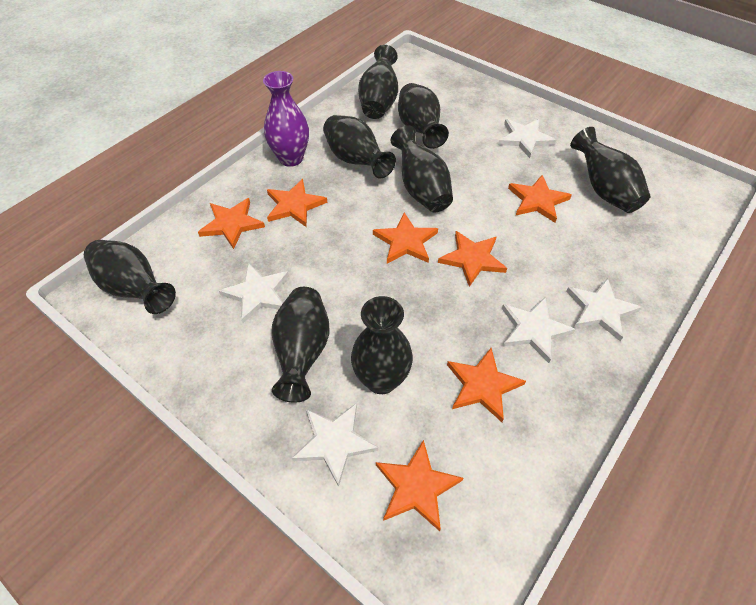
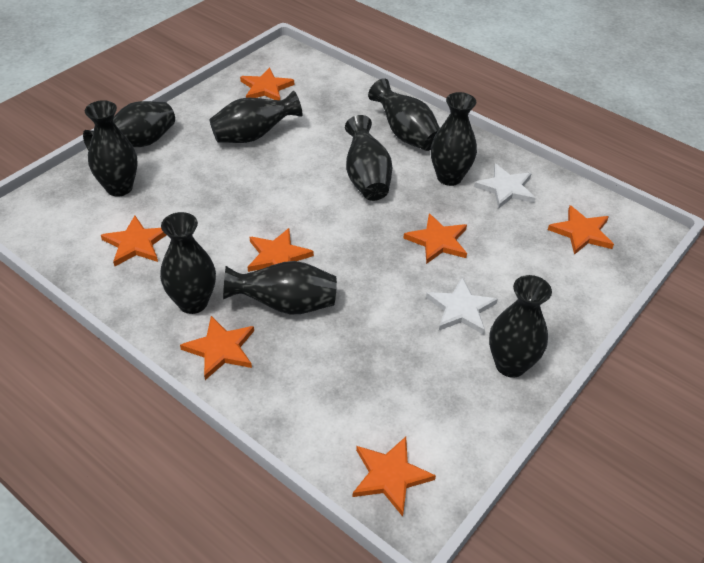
black vase: 8 -> 9
purple vase: 1 -> 0
white star: 5 -> 2

